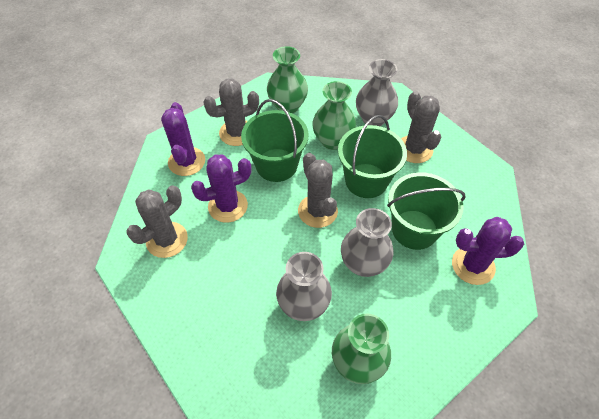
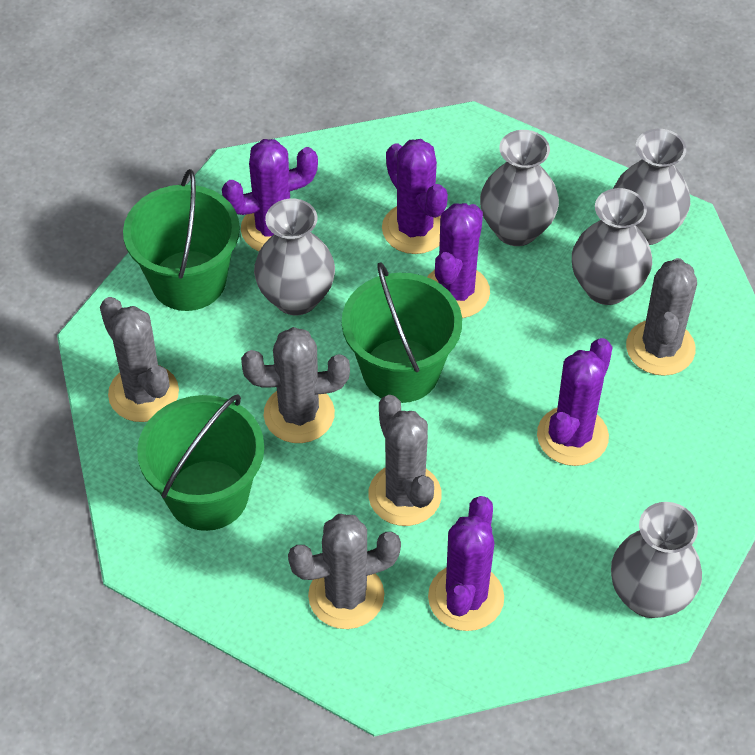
green vase: 3 -> 0
grey cactus: 4 -> 5
grey vase: 3 -> 5
purple cactus: 3 -> 5

